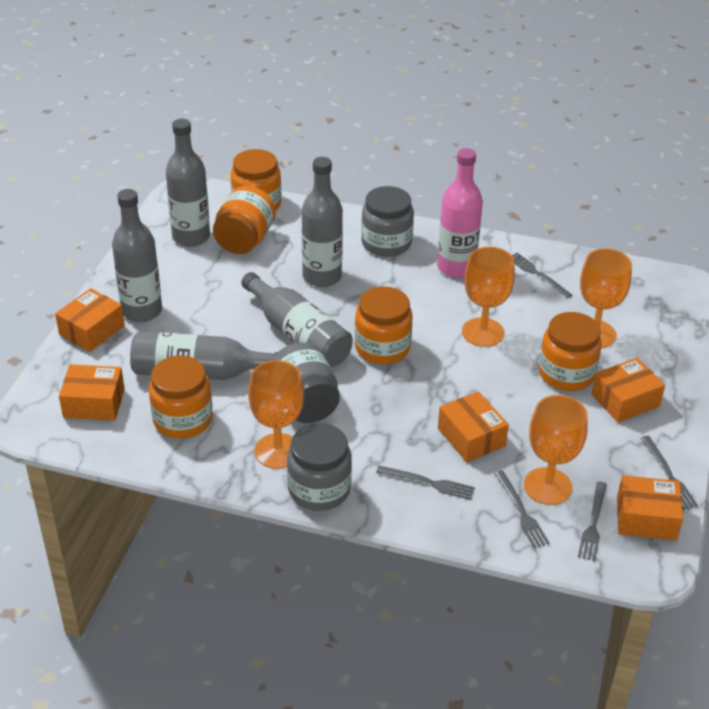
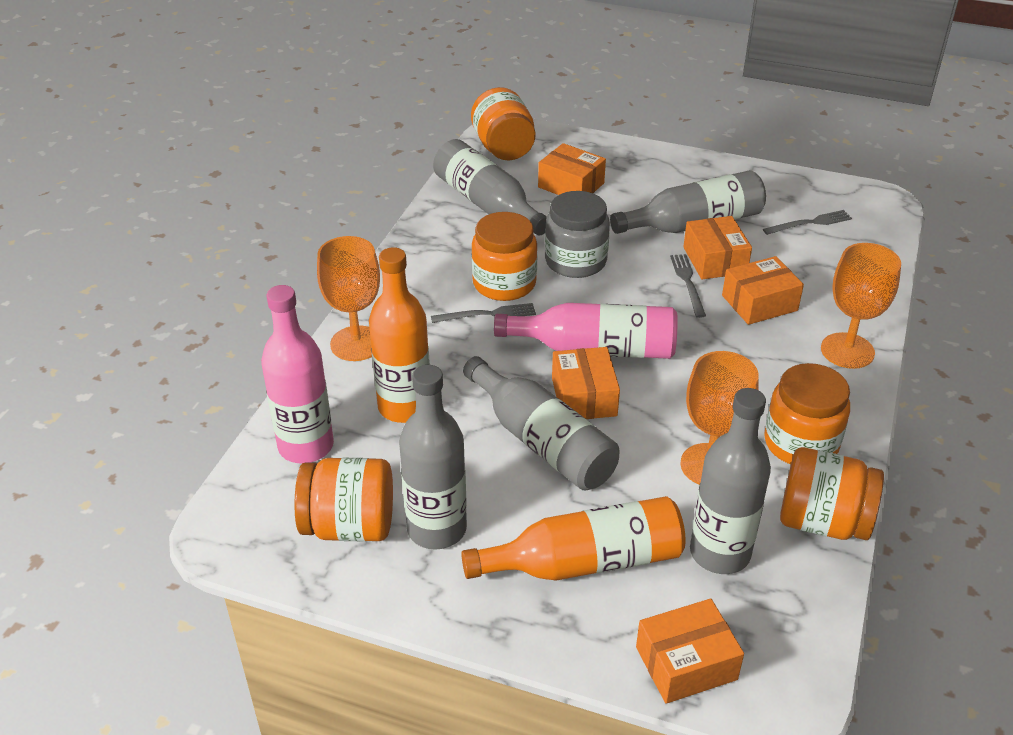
grey fork: 5 -> 3
grey jar: 3 -> 1
orange bottle: 0 -> 2
orange goblet: 4 -> 3
pink bottle: 1 -> 2

